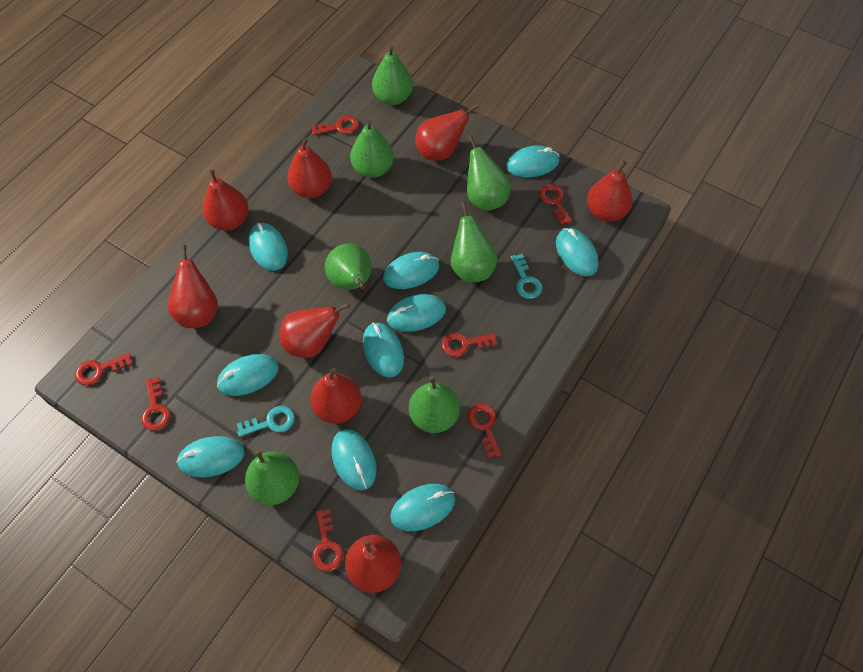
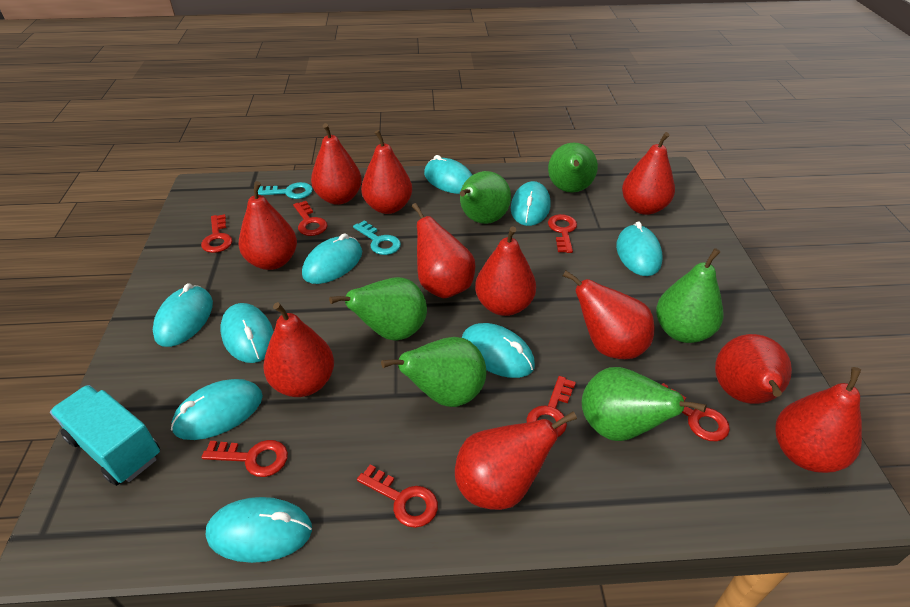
green pear: 7 -> 6
red pear: 8 -> 11
turquoise mouse: 10 -> 9
turquoise truck: 0 -> 1

